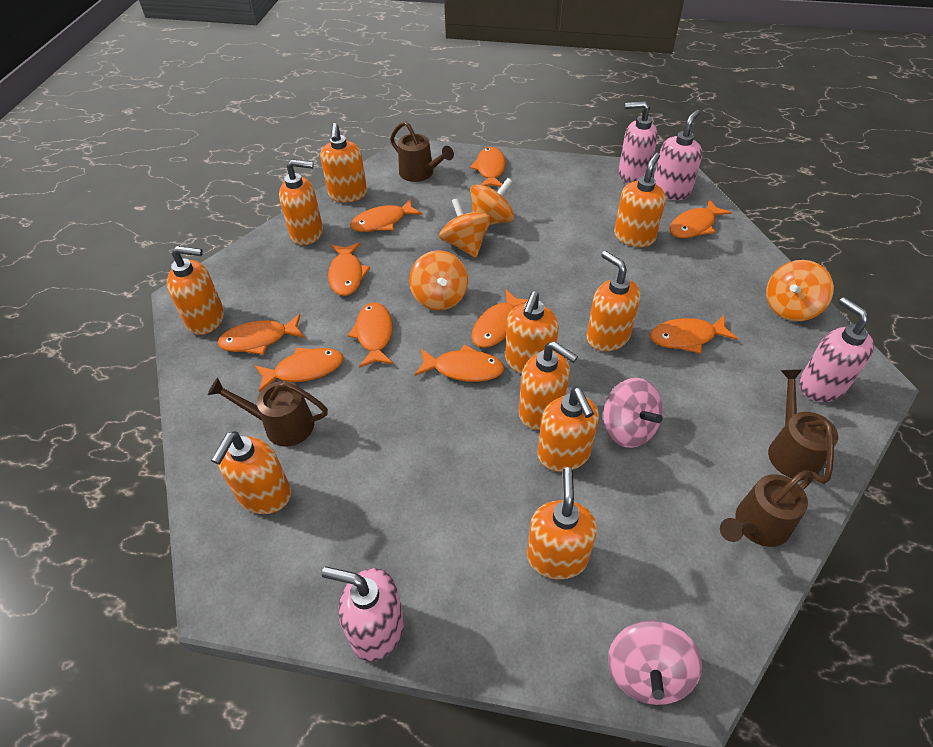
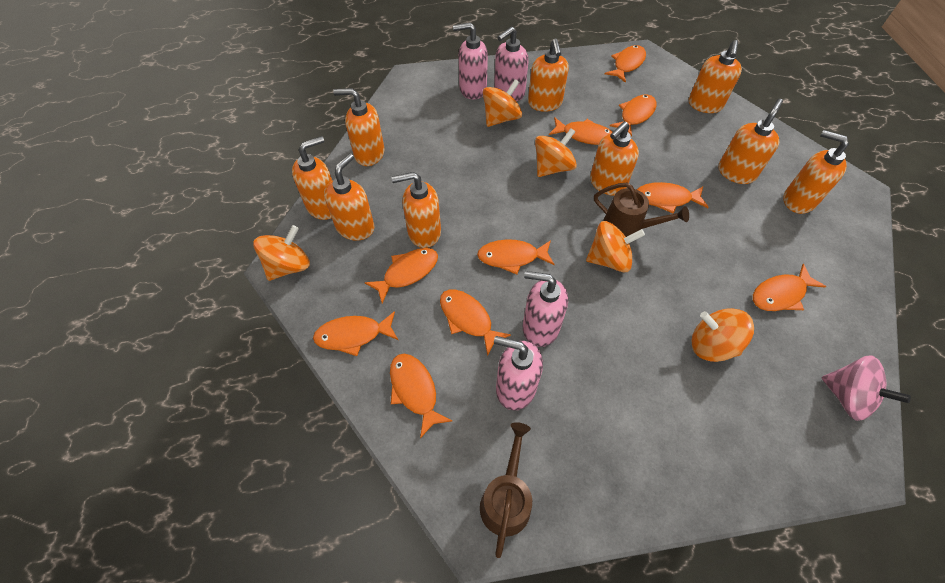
brown watering can: 4 -> 2
orange soap dispenser: 10 -> 9
orange spinning top: 4 -> 5
pink spinning top: 2 -> 1

